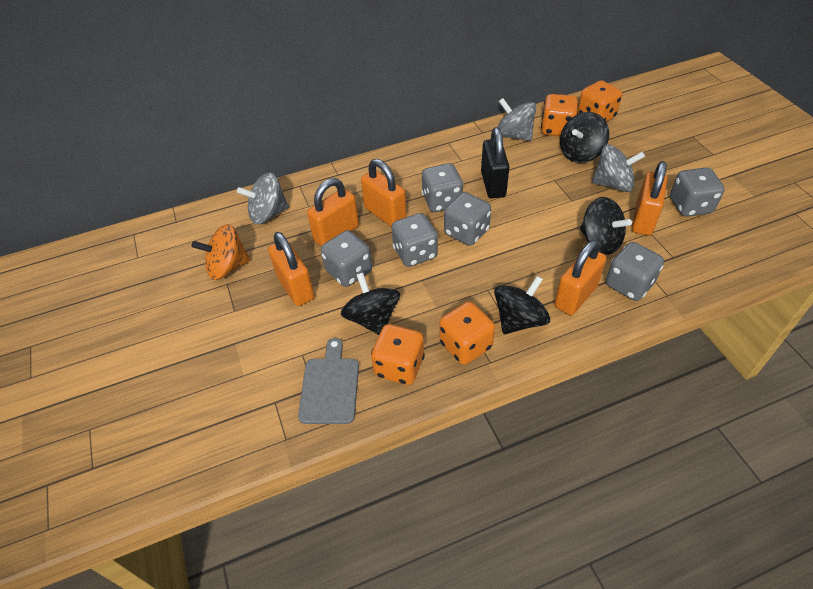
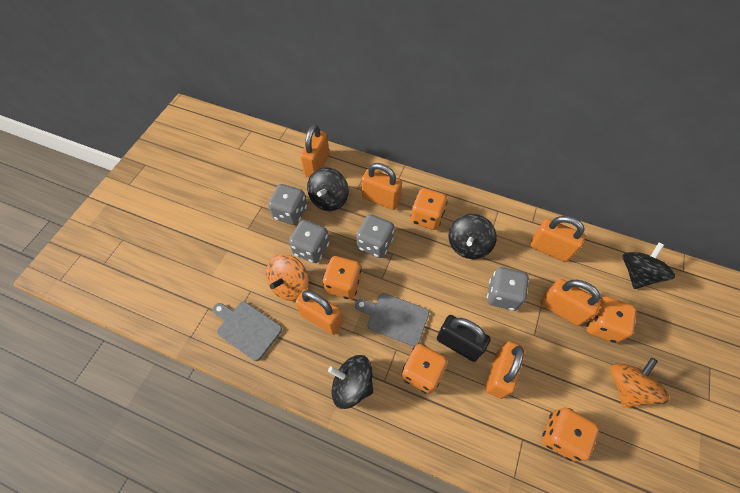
grey cutting board: 1 -> 2
grey dice: 6 -> 4
grey spinning top: 3 -> 0
orange dice: 4 -> 5
orange padlock: 5 -> 6
orange spinning top: 1 -> 2

